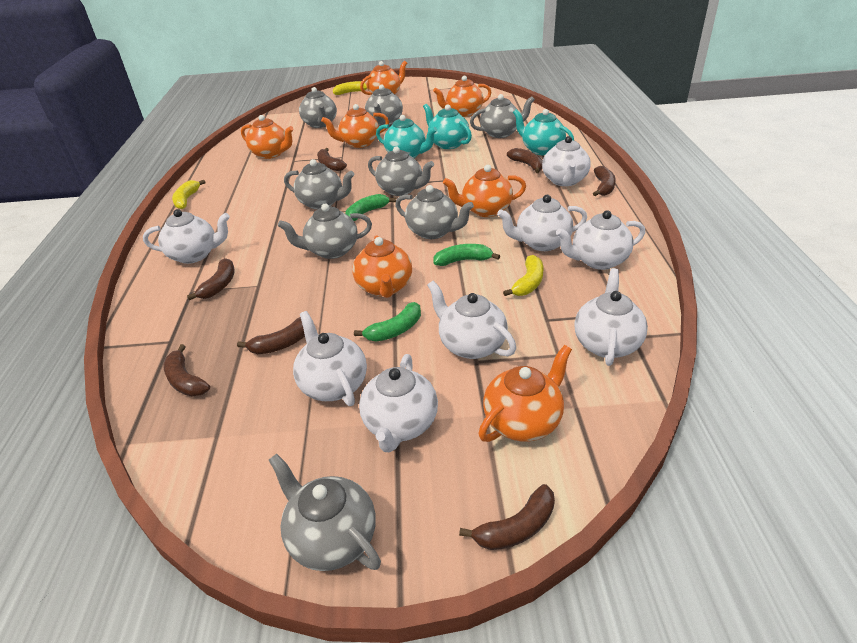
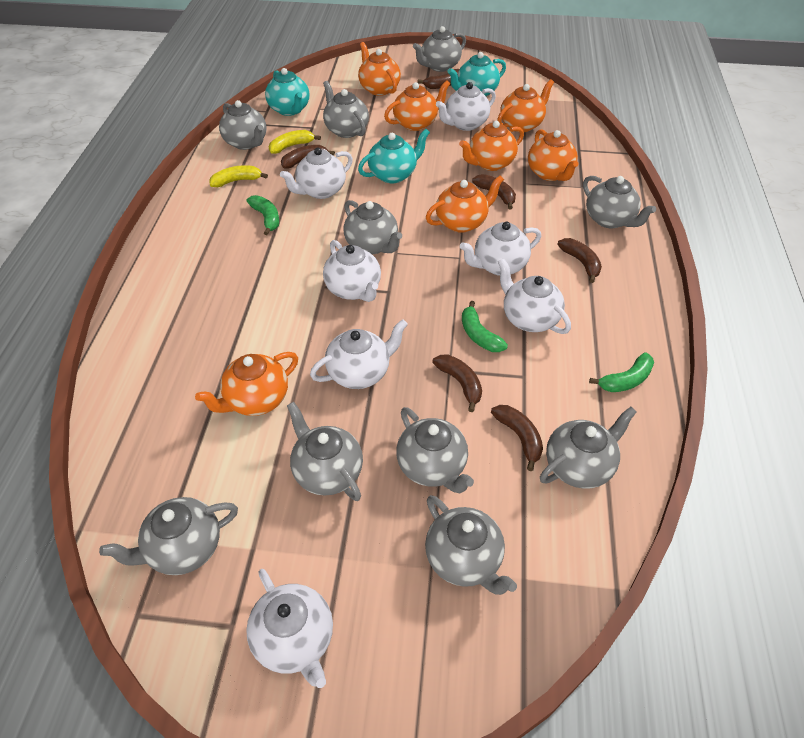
brown banana: 7 -> 6
grey teapot: 8 -> 10
white teapot: 8 -> 7
yellow banana: 3 -> 2

